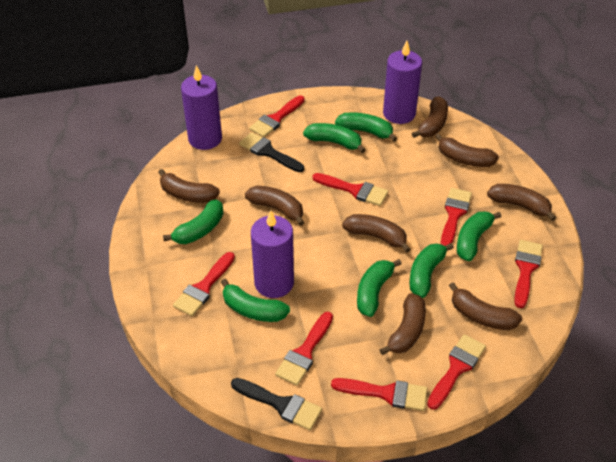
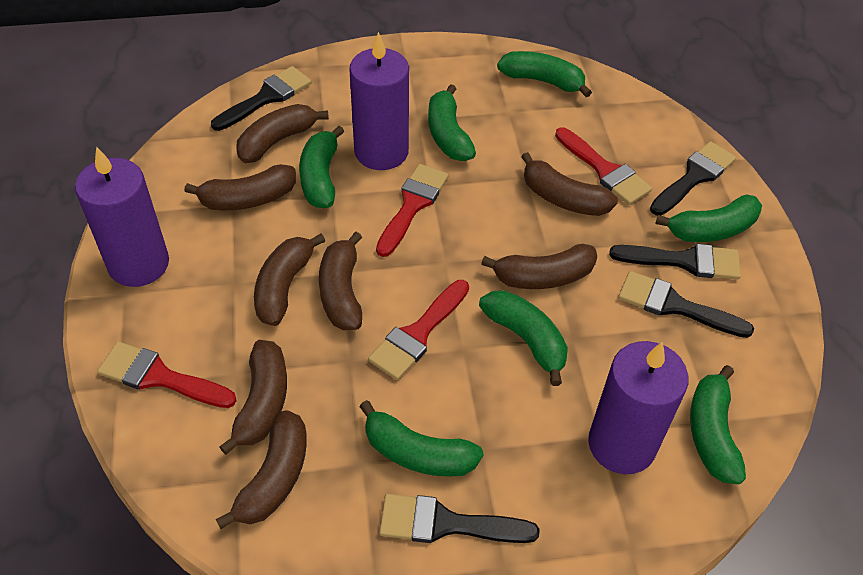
black brush: 2 -> 5
red brush: 8 -> 4

